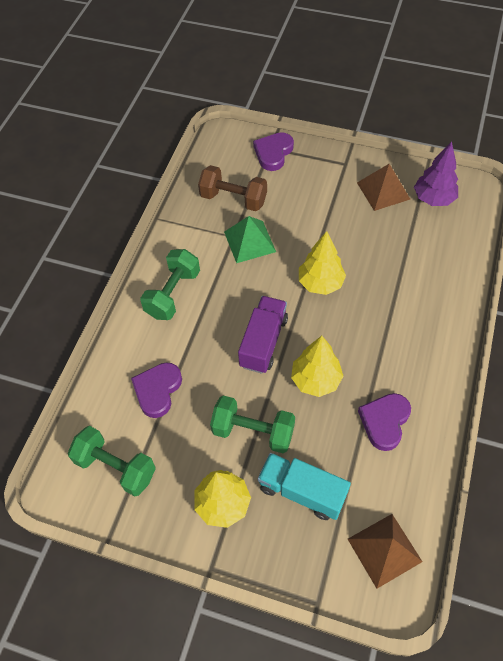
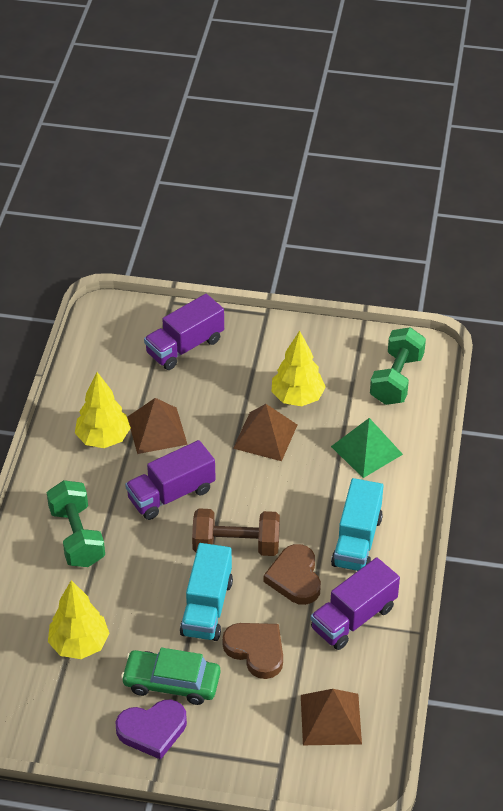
brown heart: 0 -> 2
brown pyramid: 2 -> 3
green car: 0 -> 1
green dumbbell: 3 -> 2
purple heart: 3 -> 1
purple tree: 1 -> 0
purple truck: 1 -> 3
turquoise truck: 1 -> 2

